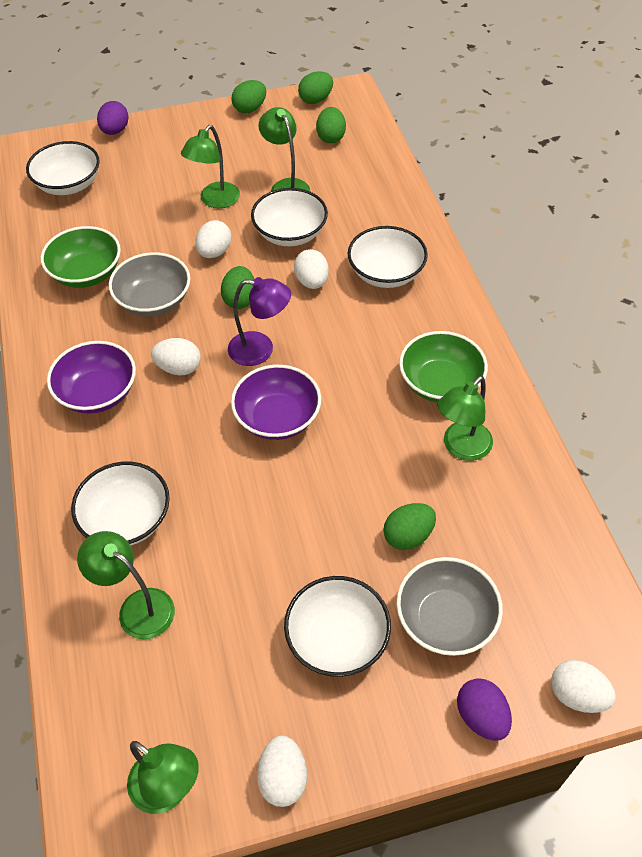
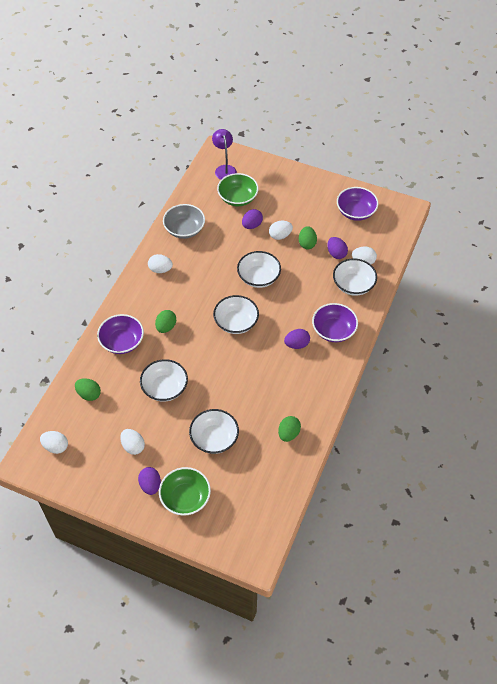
green egg: 5 -> 4
green lamp: 5 -> 0
grey bowl: 2 -> 1
purple bowl: 2 -> 3
purple egg: 2 -> 4

